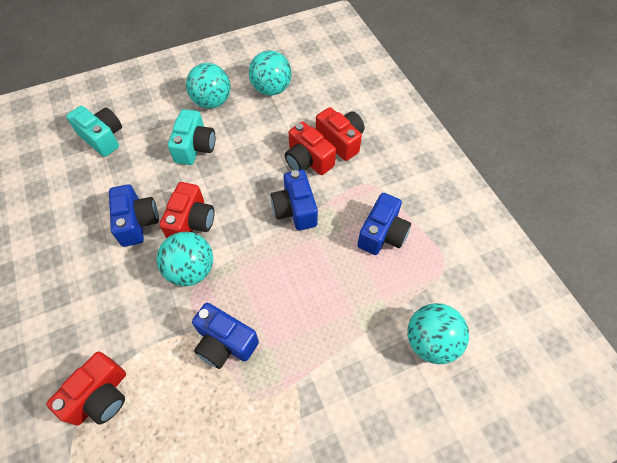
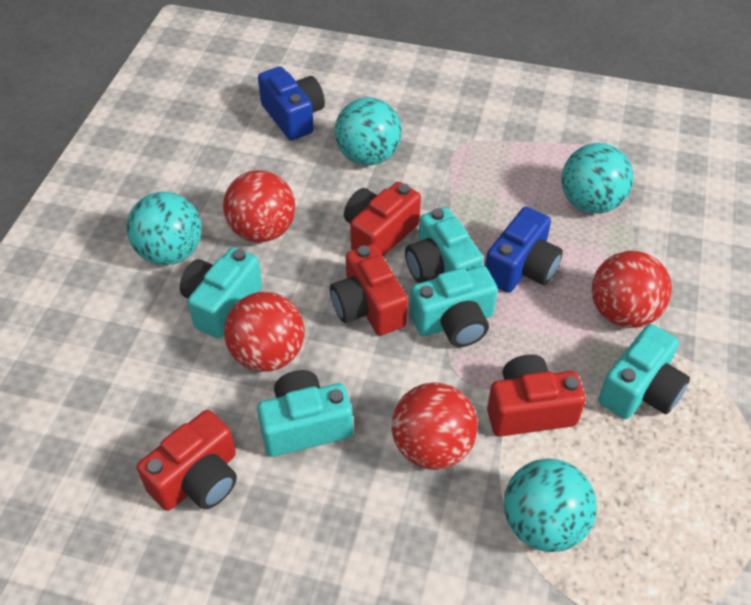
blue camera: 4 -> 2
red ball: 0 -> 4
turquoise camera: 2 -> 5

